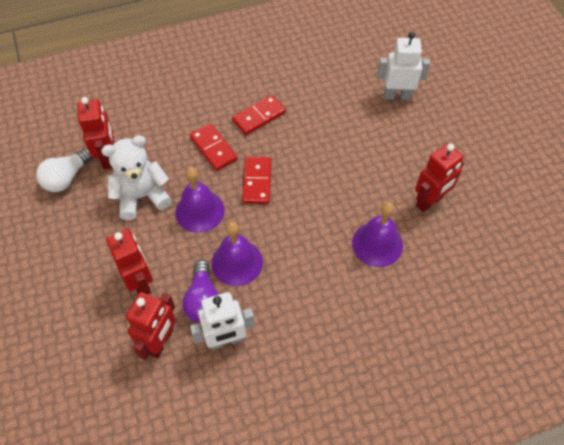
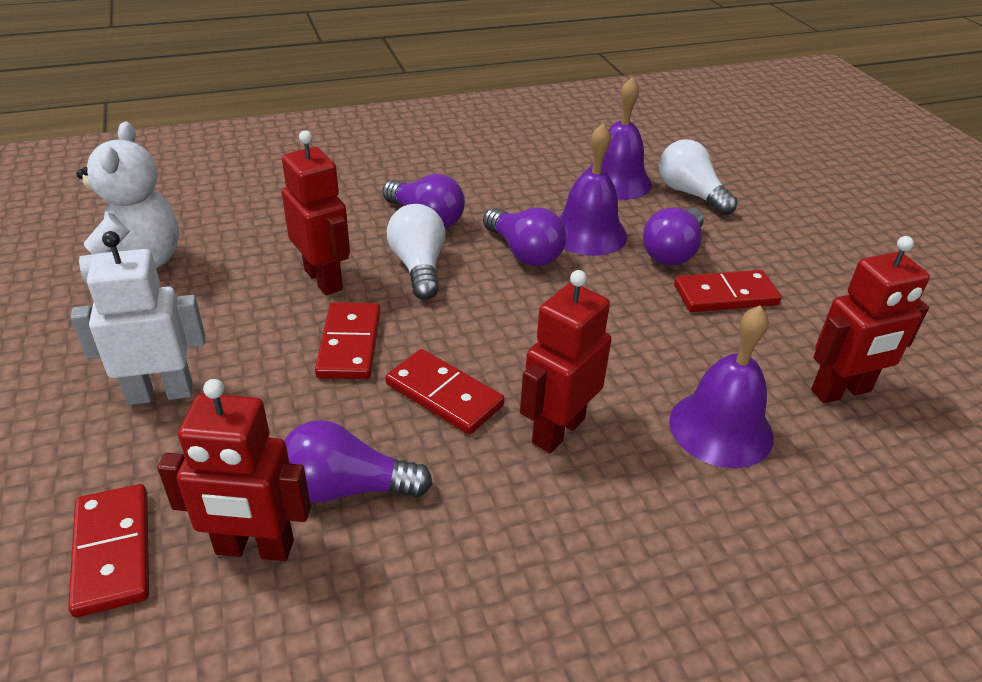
purple light bulb: 1 -> 4
red domino: 3 -> 4
white light bulb: 1 -> 2
white robot: 2 -> 1

